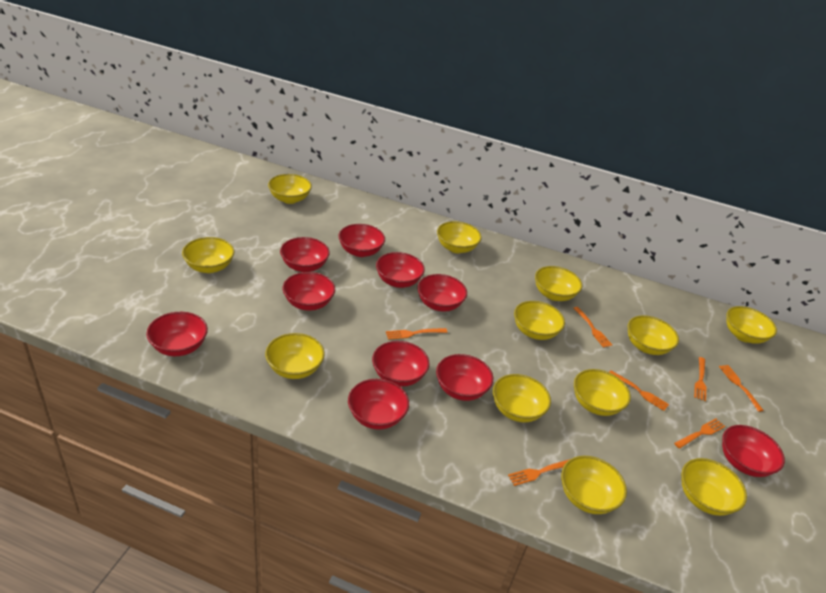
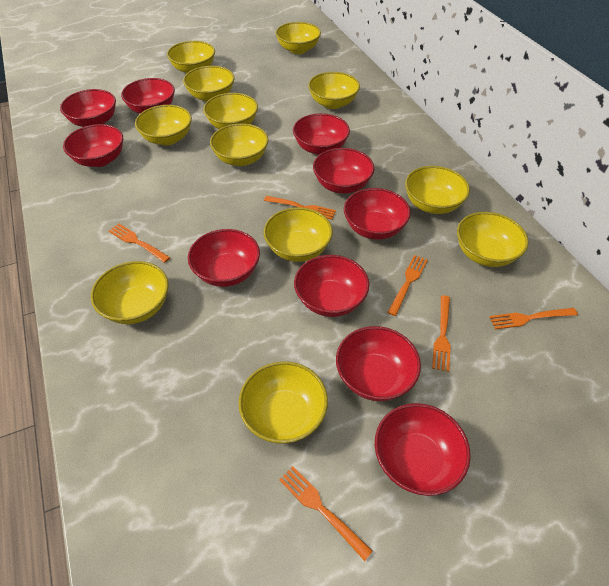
orange fork: 7 -> 6

